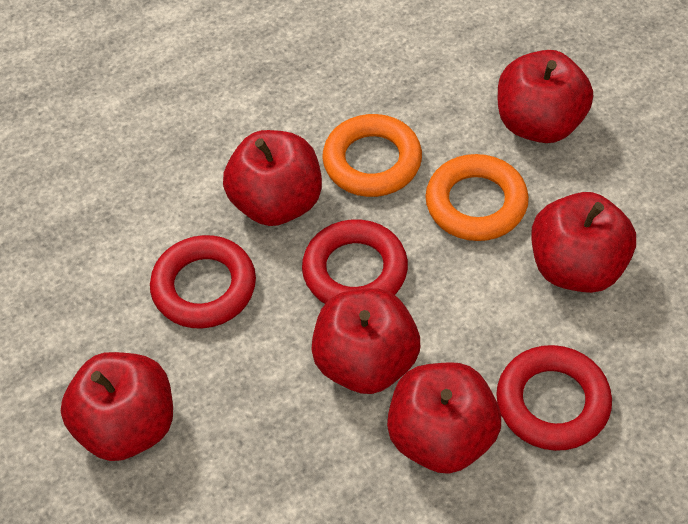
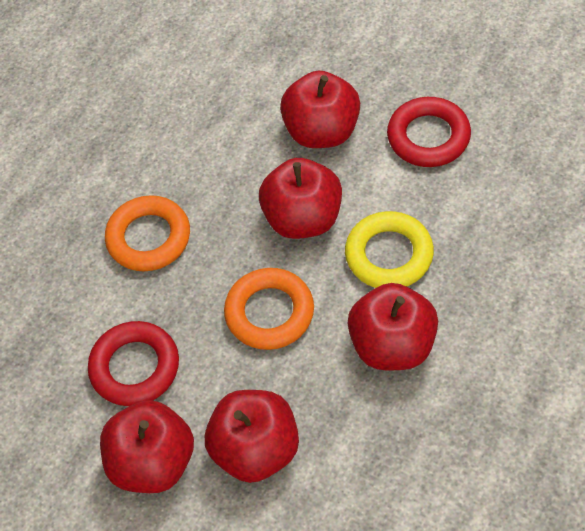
red apple: 6 -> 5
red ring: 3 -> 2
yellow ring: 0 -> 1

